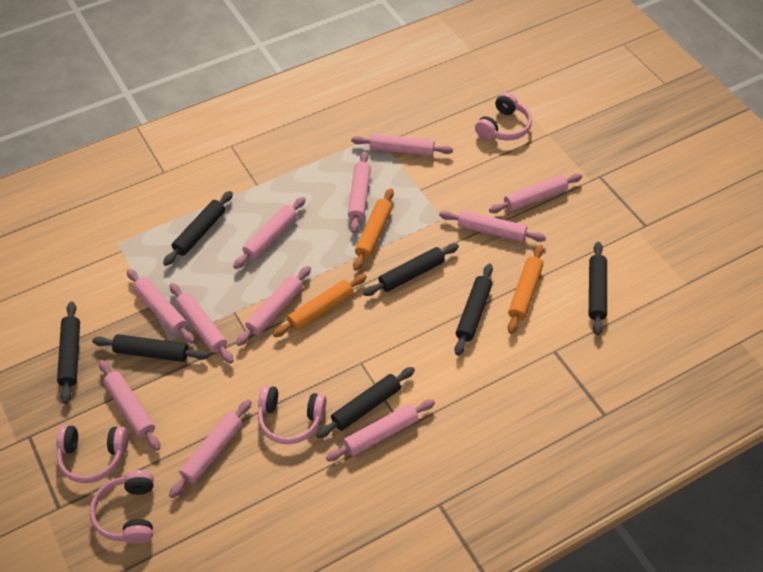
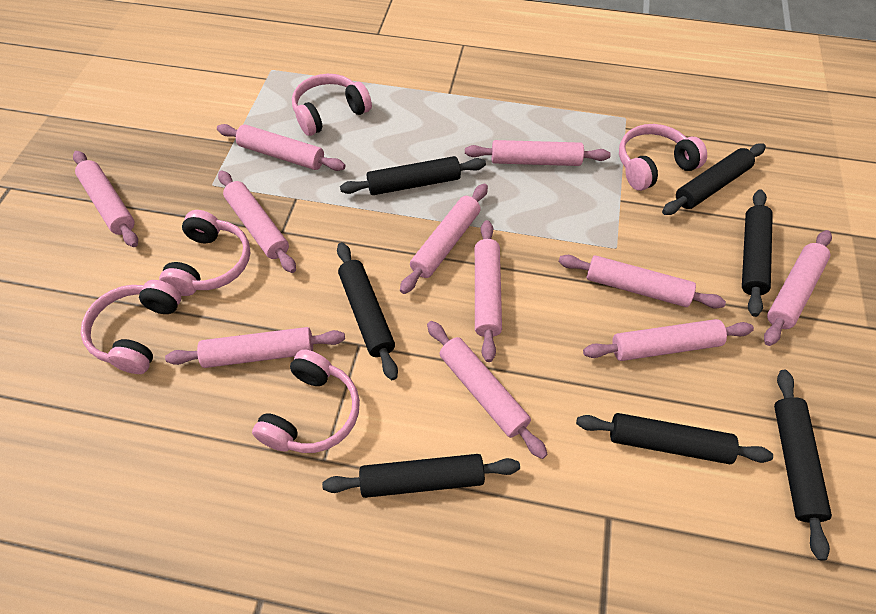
orange rolling pin: 3 -> 0
pink headphones: 4 -> 5

